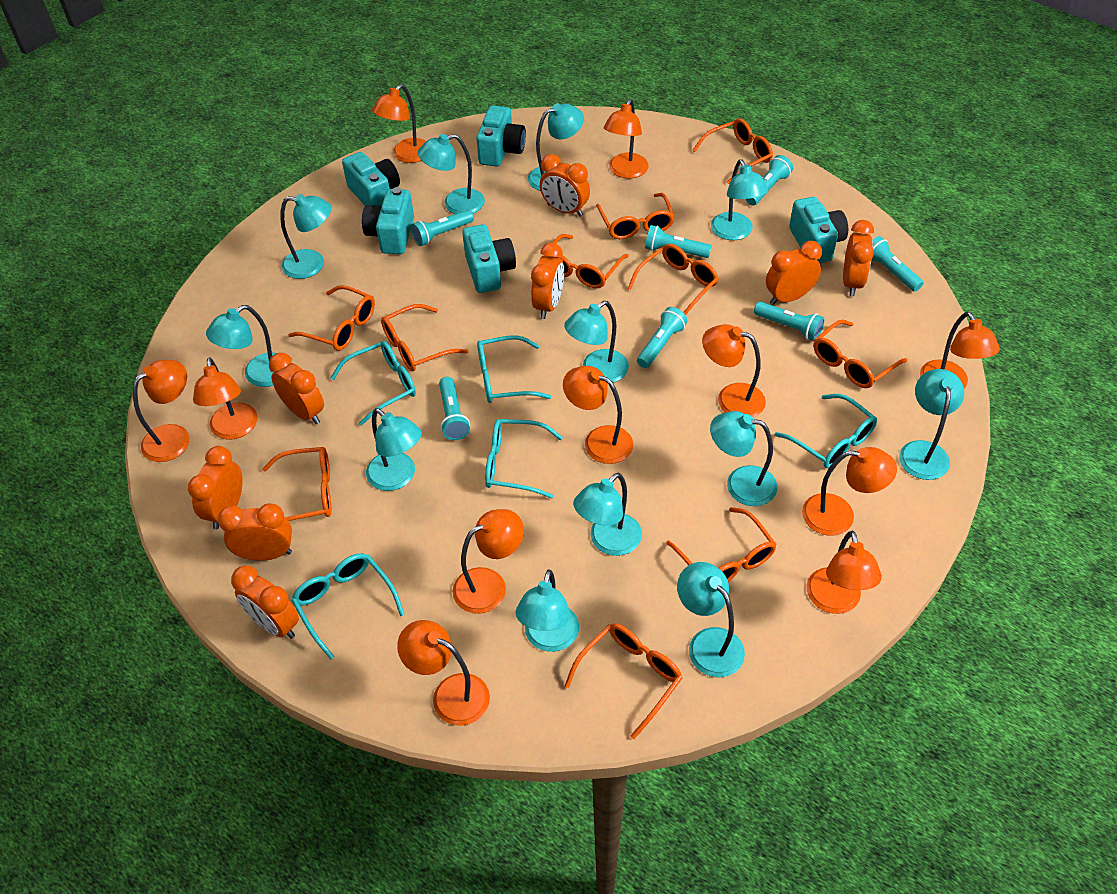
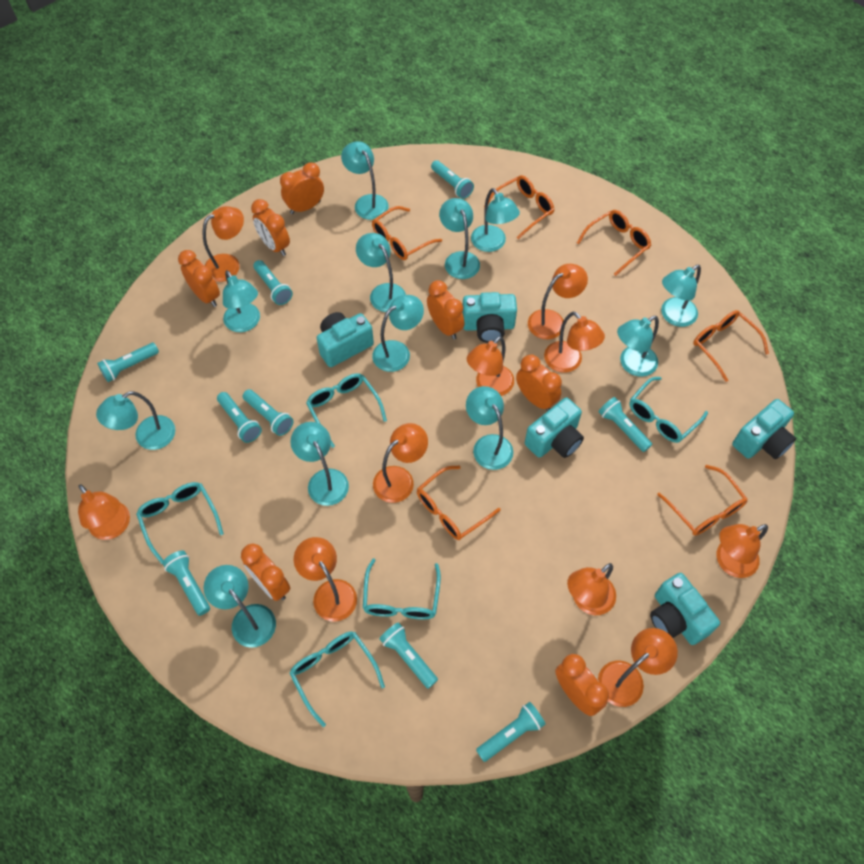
orange clock: 8 -> 7
orange glasses: 10 -> 6
orange lamp: 11 -> 10
turquoise flashlight: 7 -> 9

